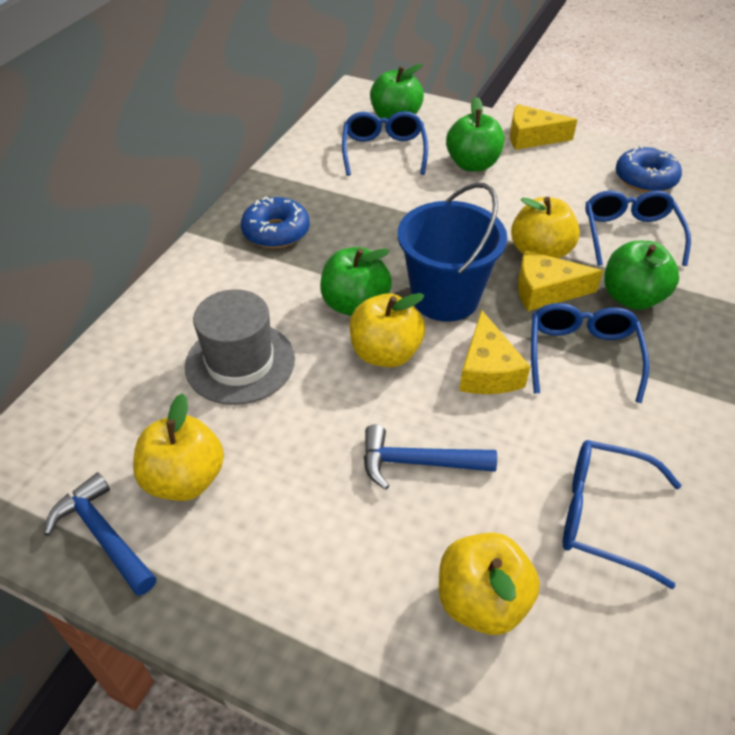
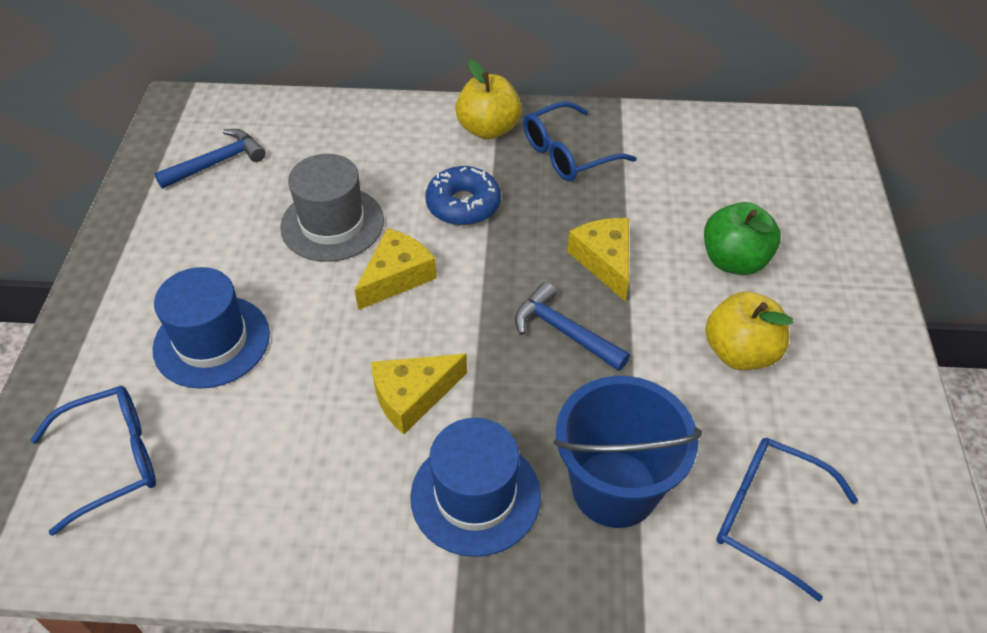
blue donut: 2 -> 1
blue glasses: 4 -> 3
blue hat: 0 -> 2
green apple: 4 -> 1
yellow apple: 4 -> 2

